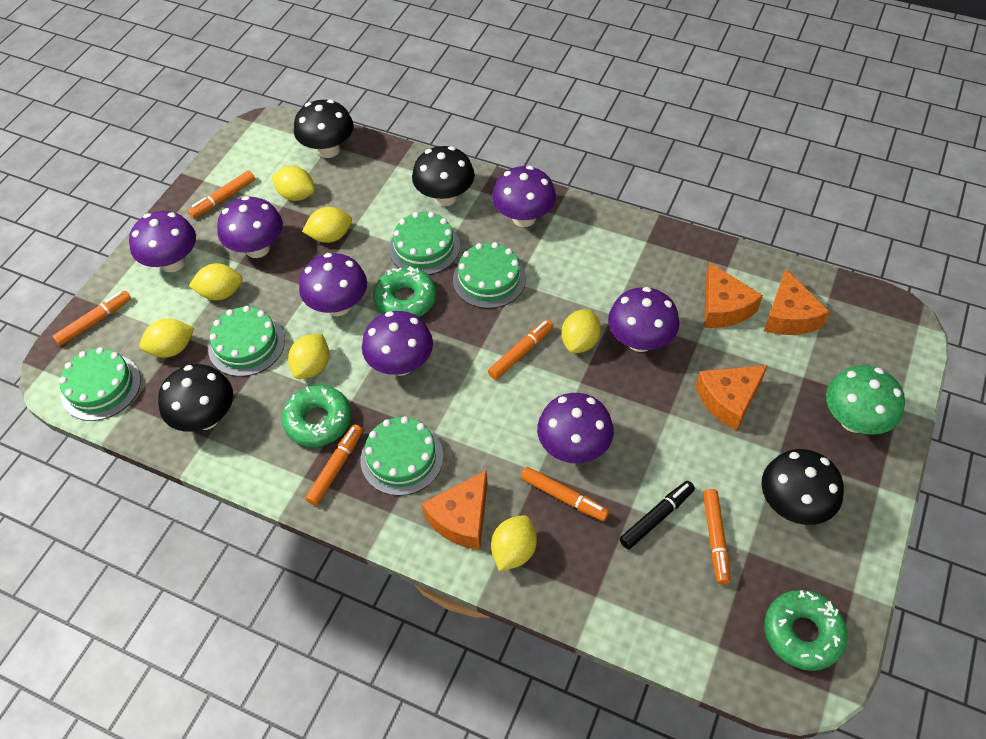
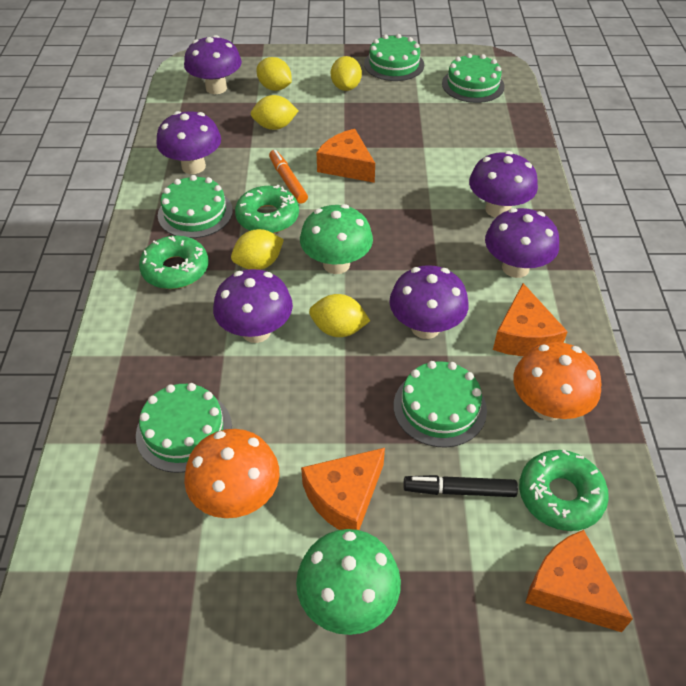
black mushroom: 4 -> 0
green mushroom: 1 -> 2
orange marker: 6 -> 1
orange mushroom: 0 -> 2
purple mushroom: 7 -> 6
yellow lemon: 7 -> 5

